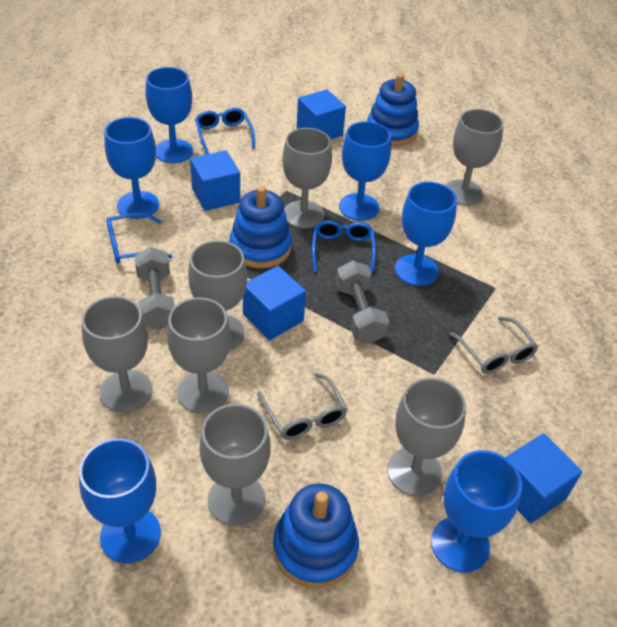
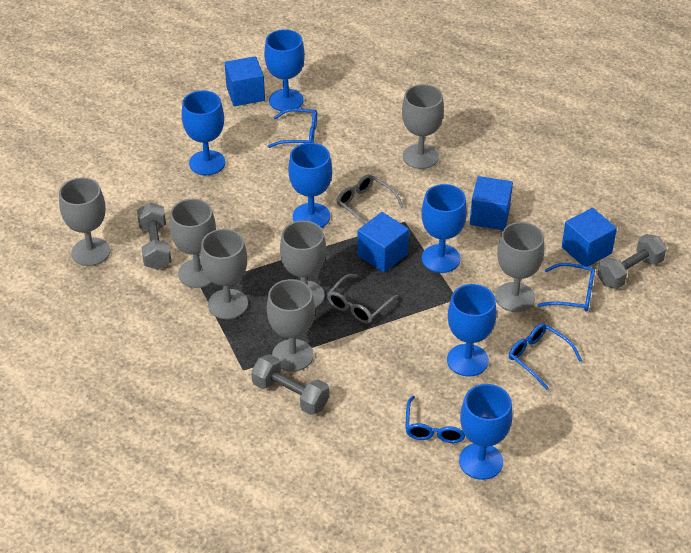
blue glasses: 3 -> 4
blue stacking toy: 3 -> 0
grey dumbbell: 2 -> 3

